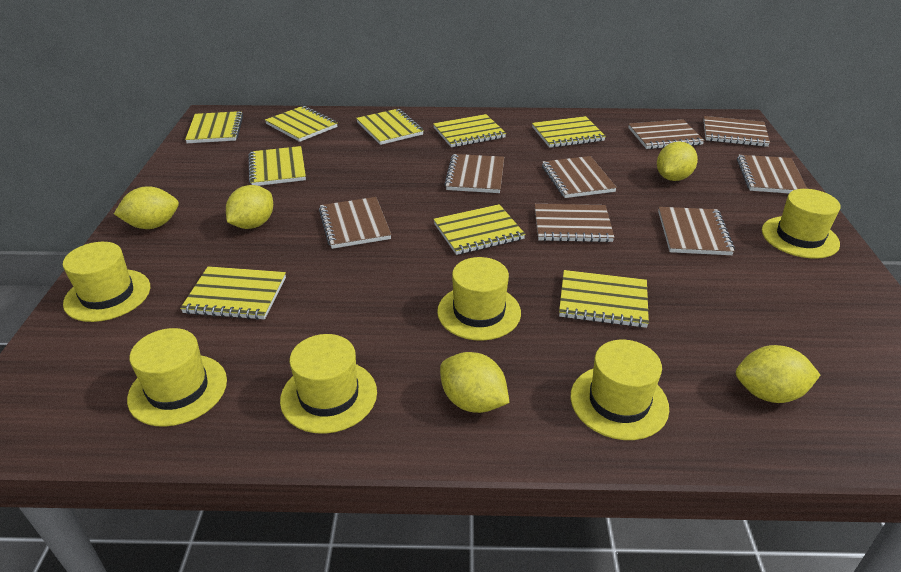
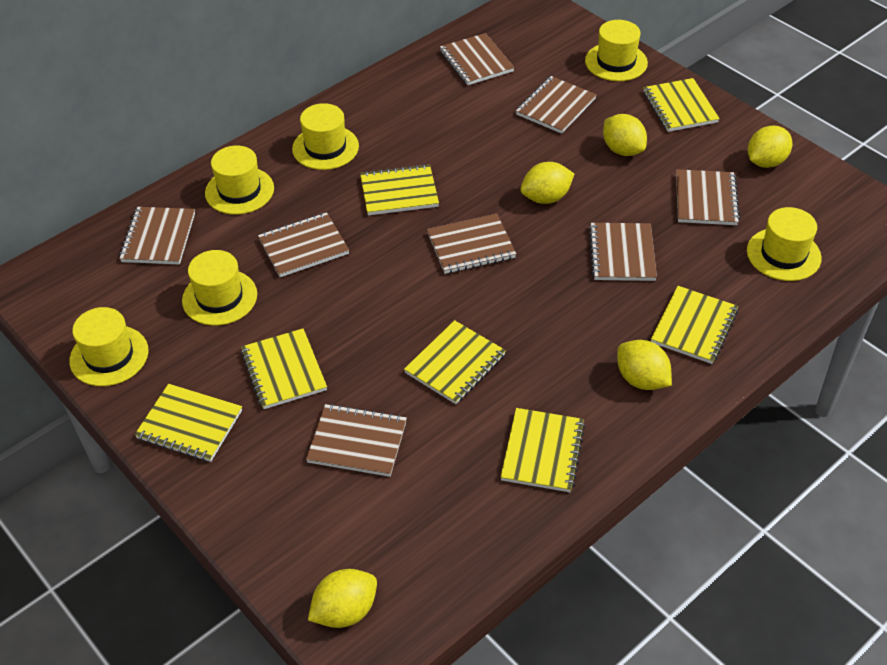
yellow notebook: 9 -> 7

